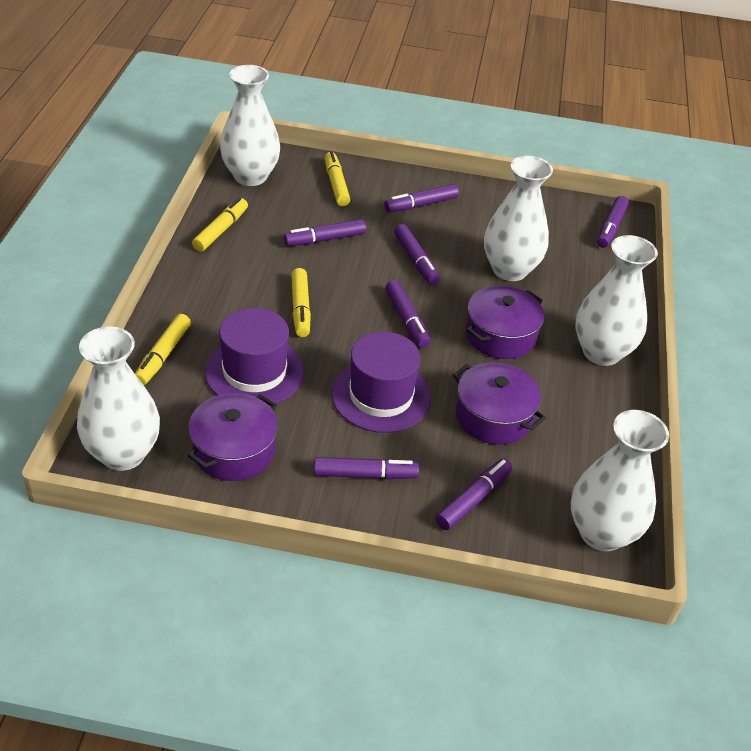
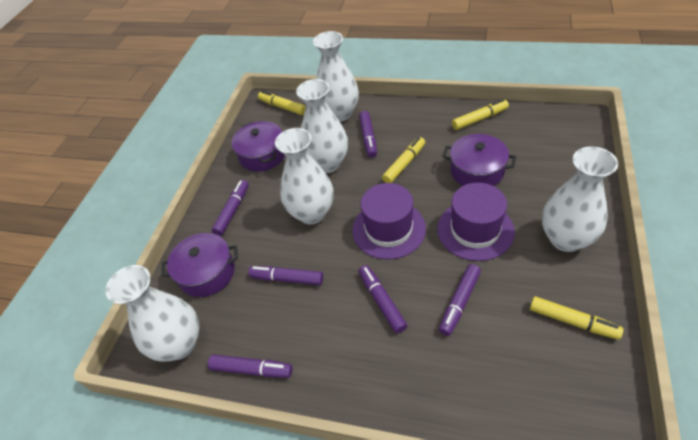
purple marker: 7 -> 6

